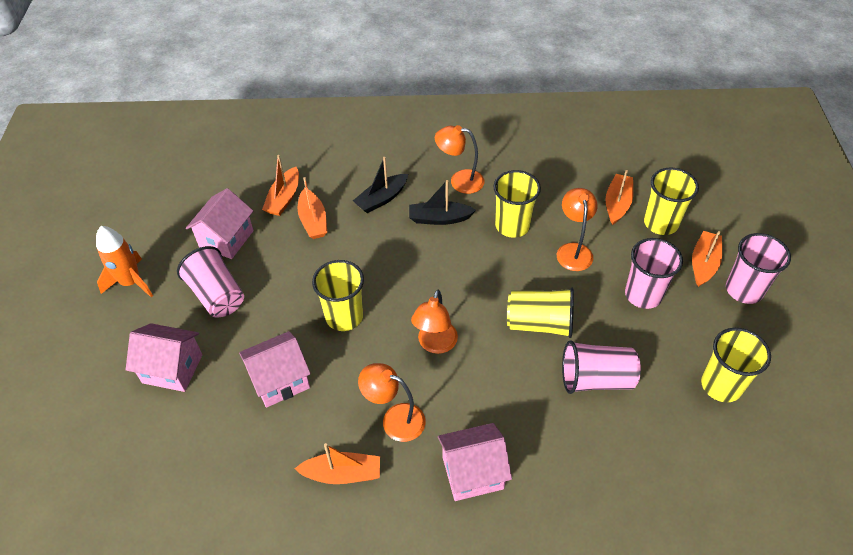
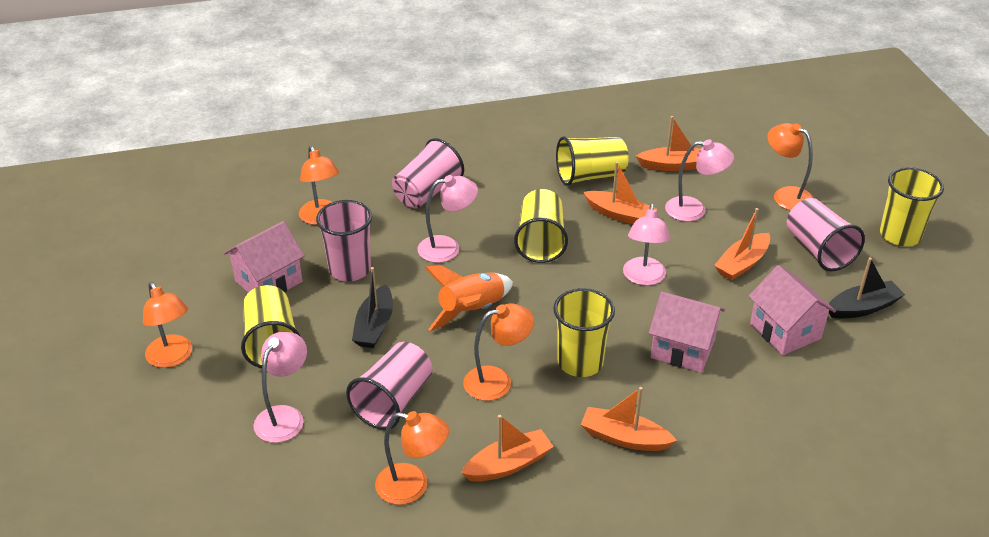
orange lamp: 4 -> 5
pink house: 4 -> 3
pink lamp: 0 -> 4

